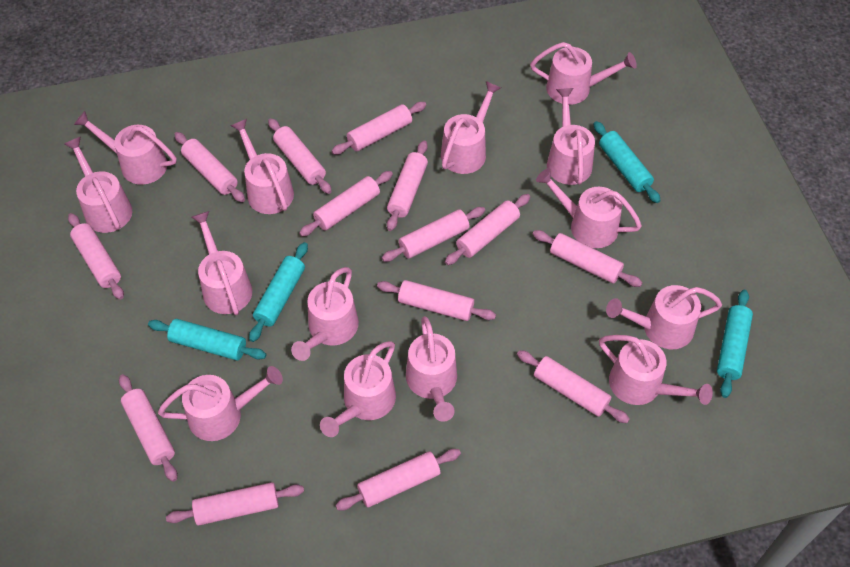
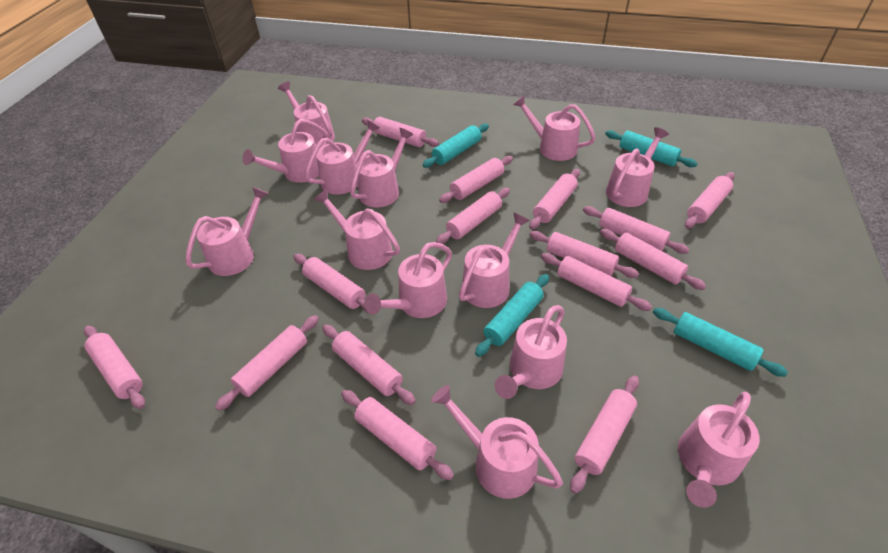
pink rolling pin: 14 -> 15
pink watering can: 14 -> 13

